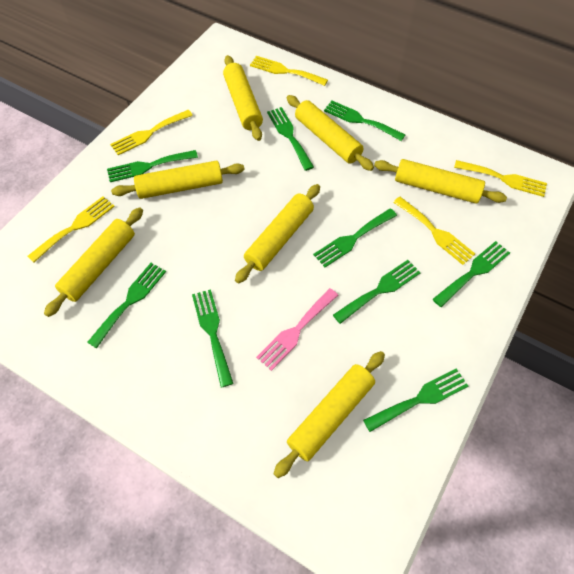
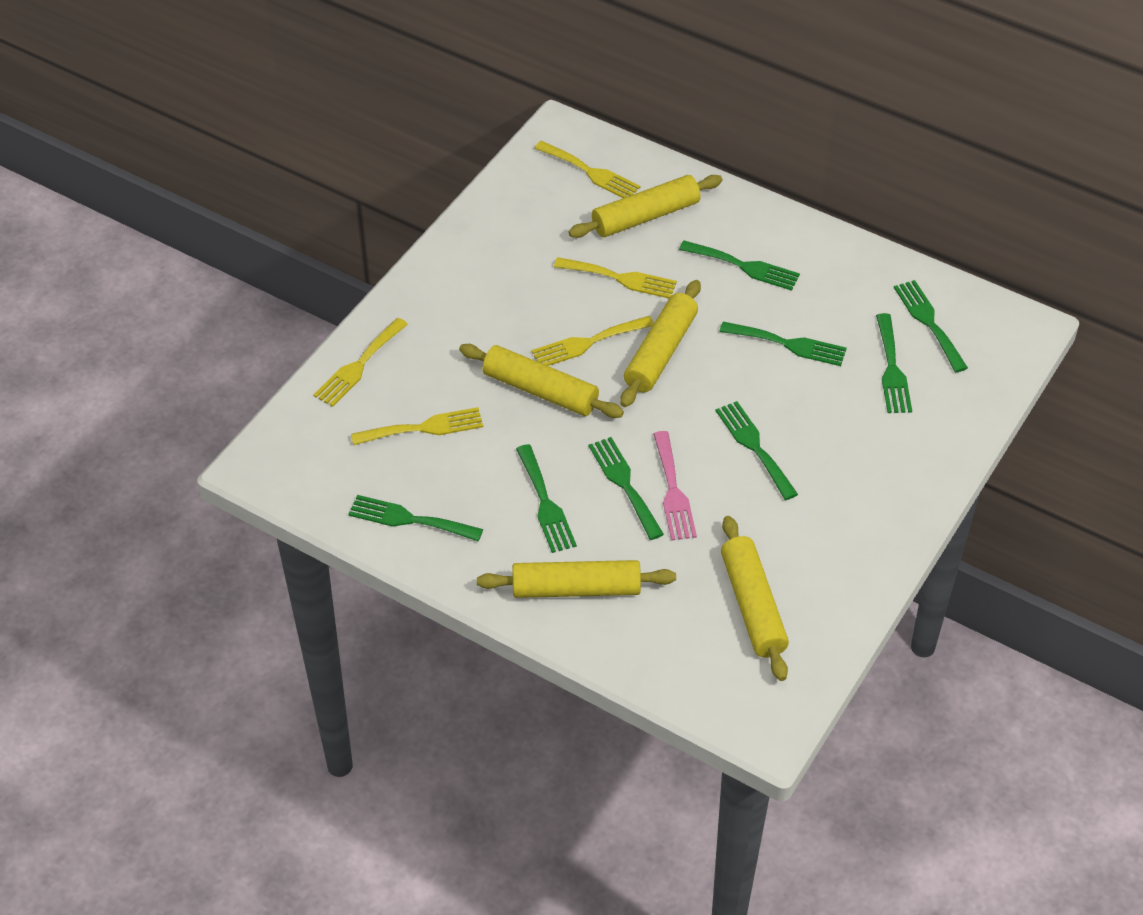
green fork: 9 -> 8
yellow rolling pin: 7 -> 5

